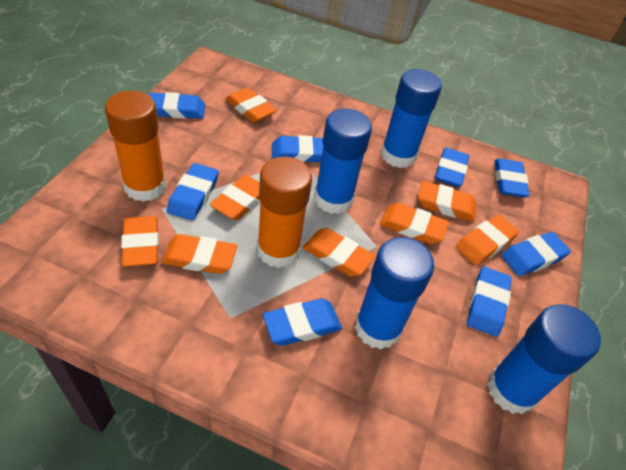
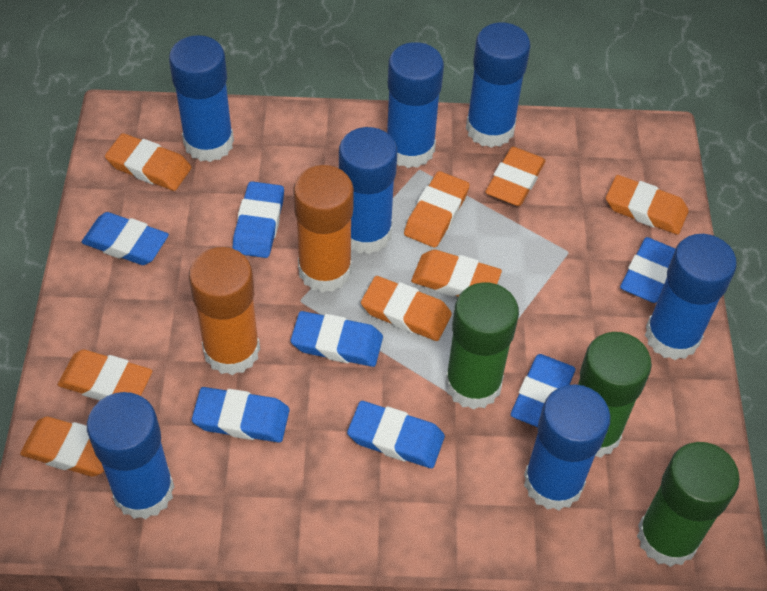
blue eraser: 8 -> 7
blue glue stick: 4 -> 7
green glue stick: 0 -> 3

